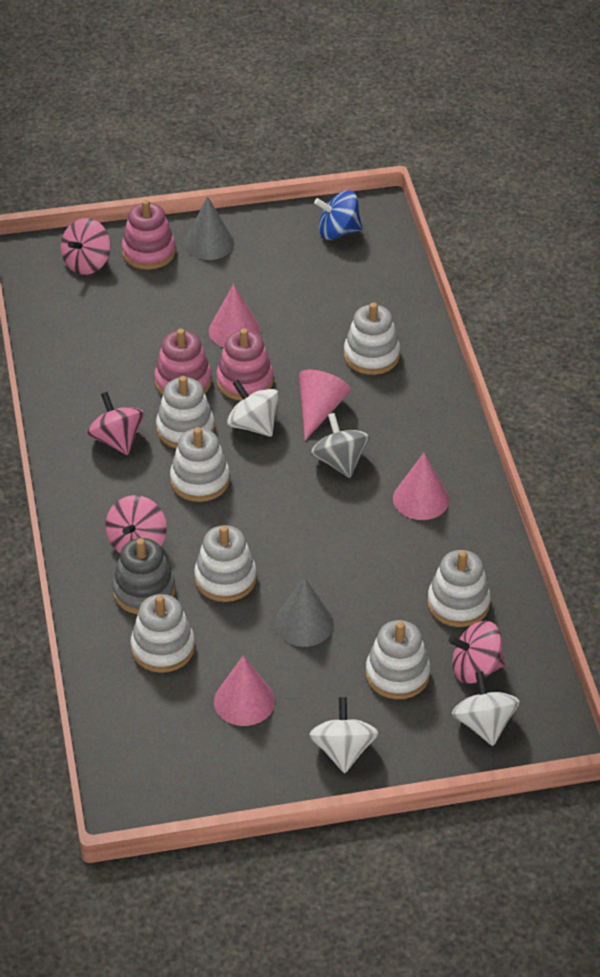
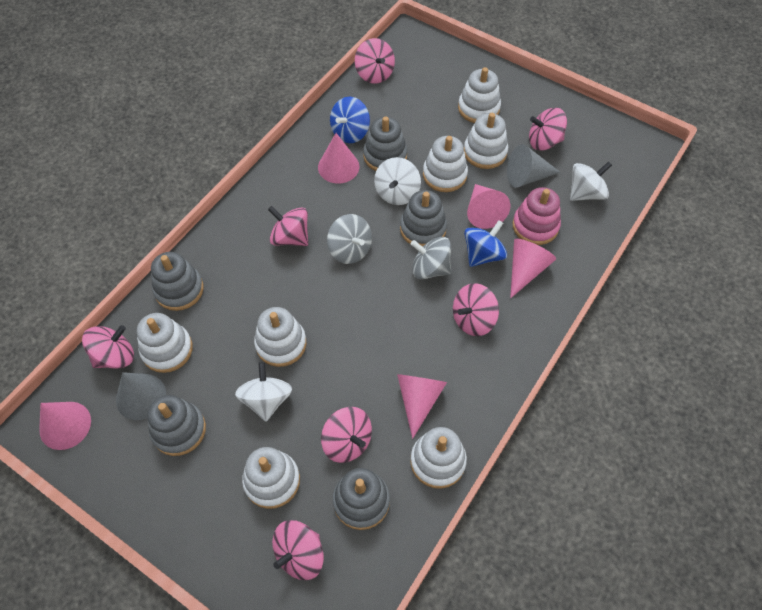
blue spinning top: 1 -> 2
grey spinning top: 1 -> 2
grey stacking toy: 1 -> 5
pink cone: 4 -> 5
pink spinning top: 4 -> 7
pink stacking toy: 3 -> 1

